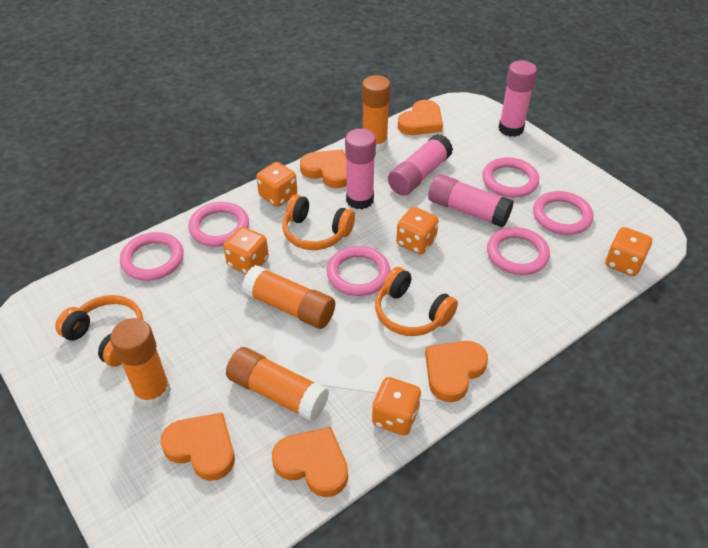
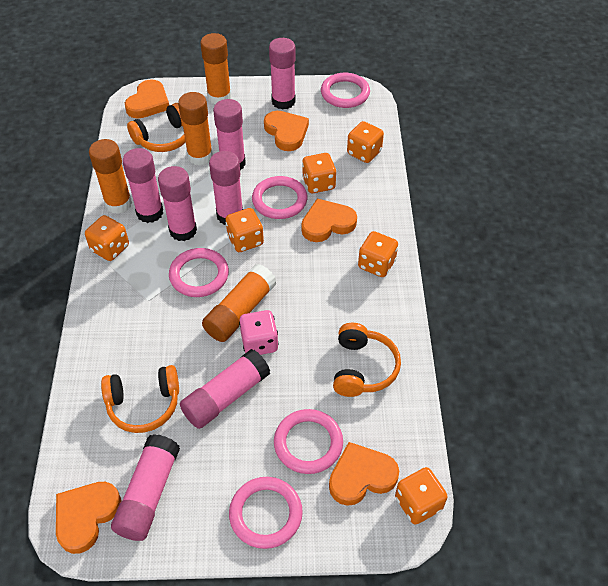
orange dice: 5 -> 6
pink dice: 0 -> 1
pink glue stick: 4 -> 7
pink ring: 6 -> 5

